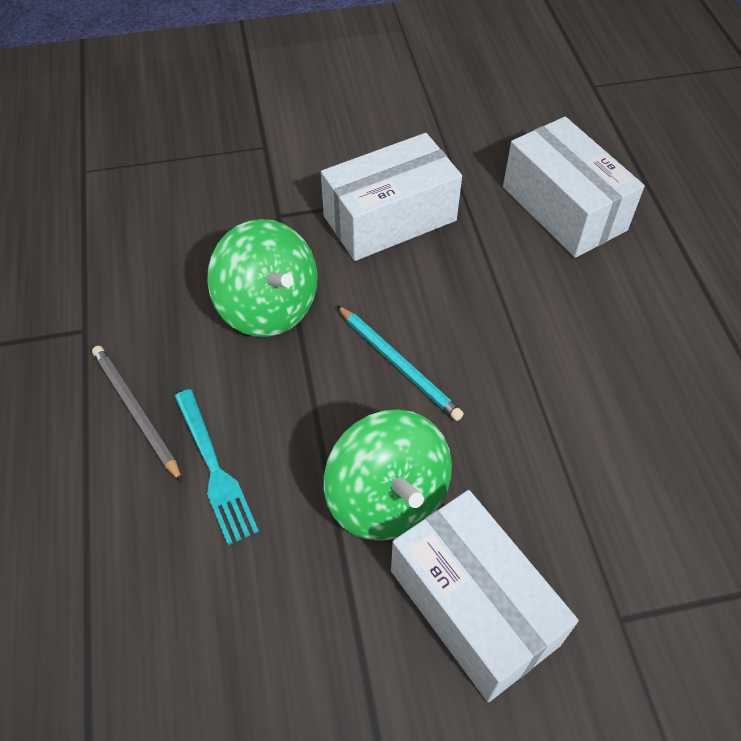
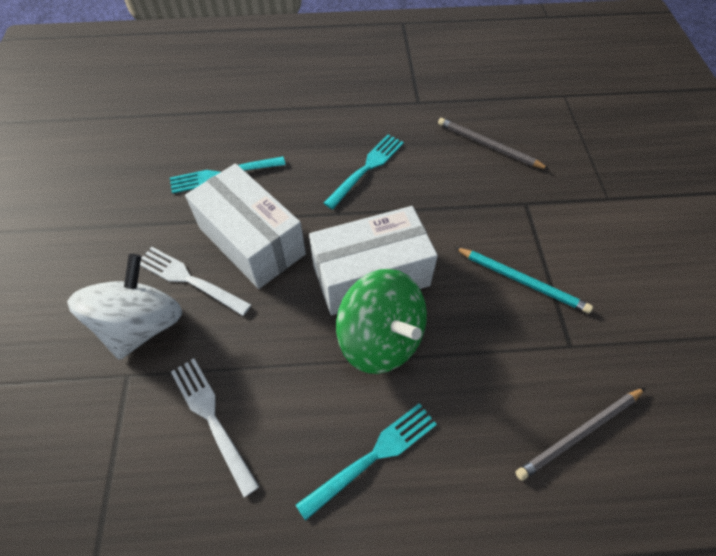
green spinning top: 2 -> 1
grey pencil: 1 -> 2
turquoise fork: 1 -> 3
white box: 3 -> 2
white fork: 0 -> 2
white spinning top: 0 -> 1

